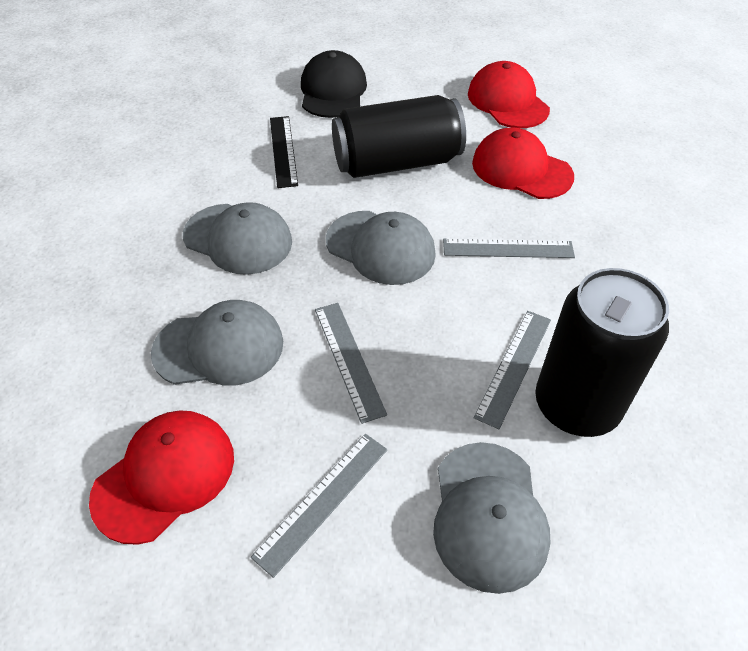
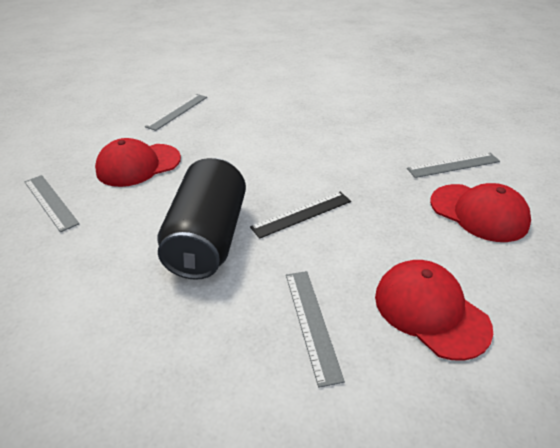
black can: 2 -> 1
black cap: 1 -> 0
grey cap: 4 -> 0

